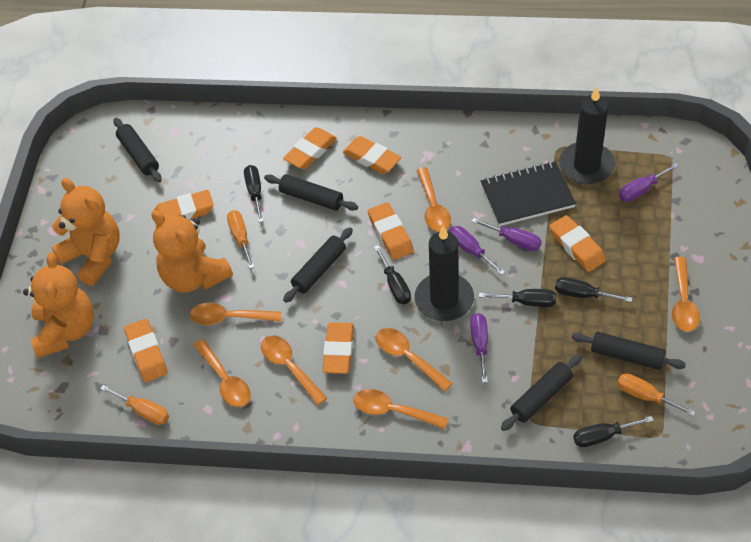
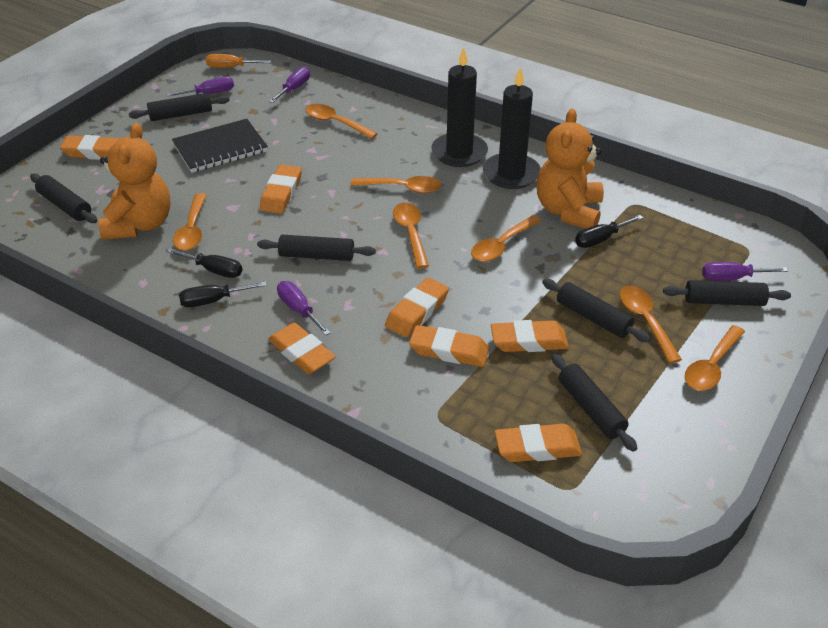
black rolling pin: 5 -> 6
black screwdriver: 5 -> 3
orange screwdriver: 3 -> 1
orange teddy bear: 3 -> 2

